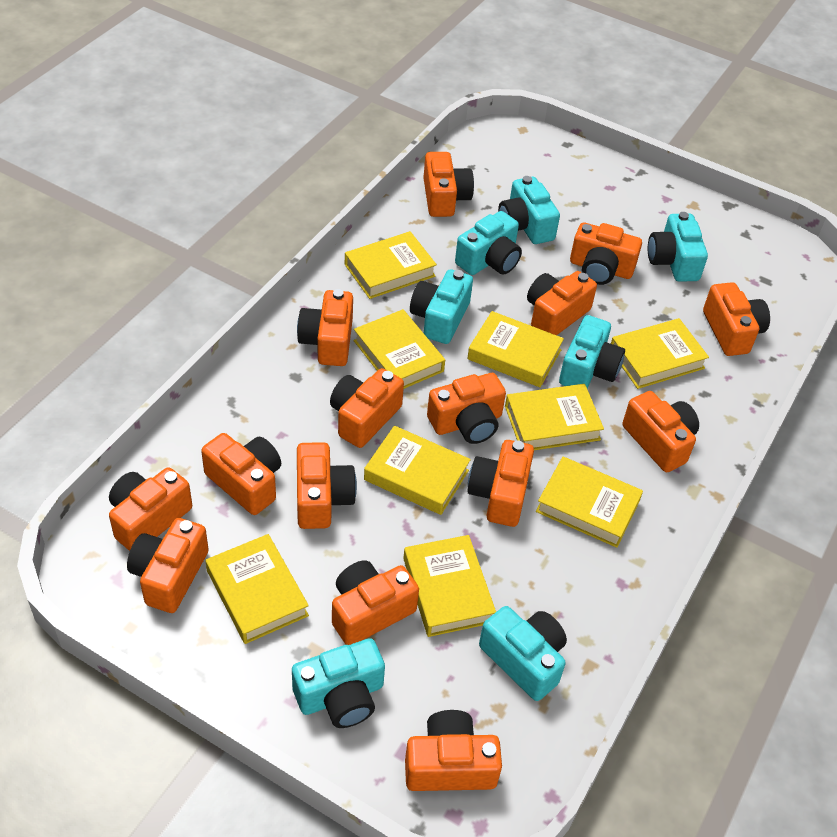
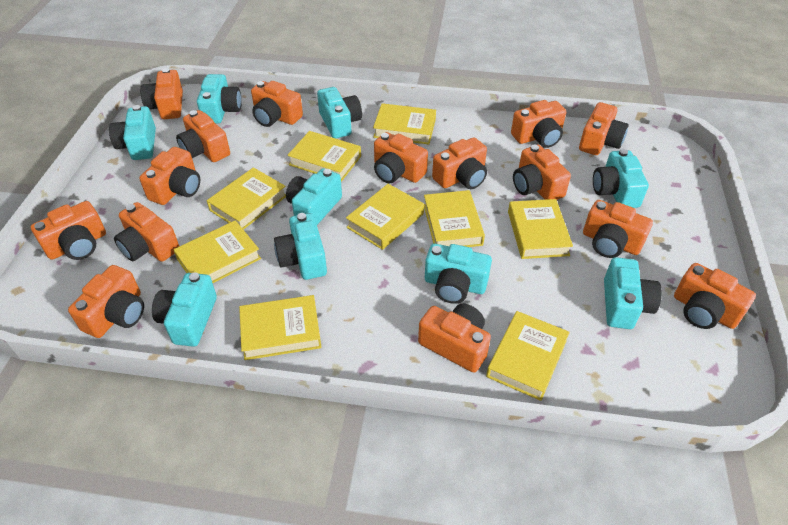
turquoise camera: 7 -> 9

